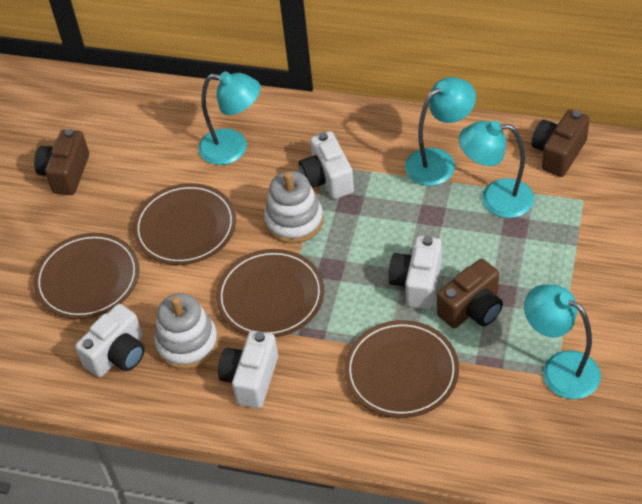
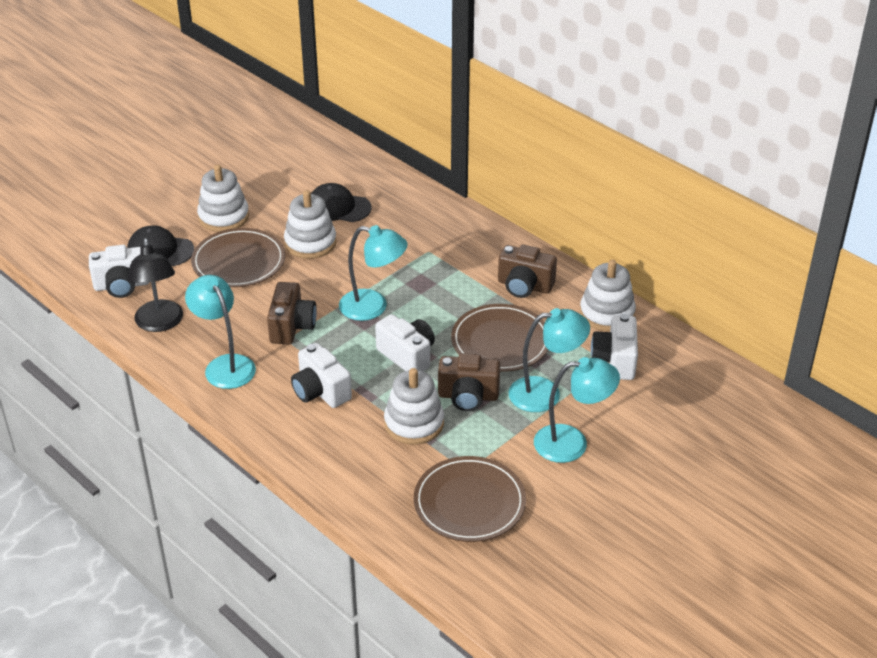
black cap: 0 -> 2
black lamp: 0 -> 1
brown plate: 4 -> 3
white stacking toy: 2 -> 4

